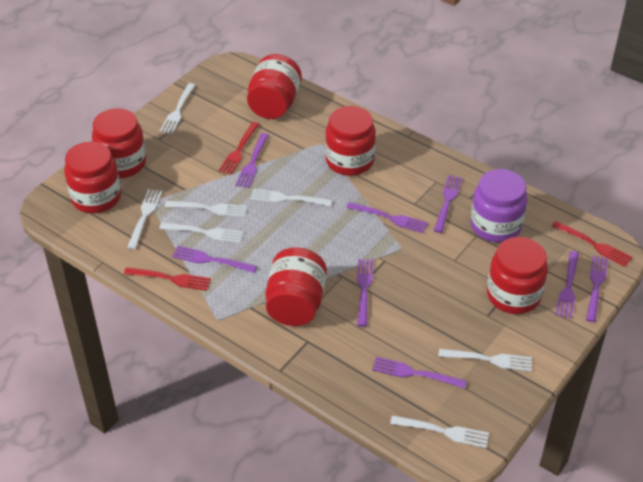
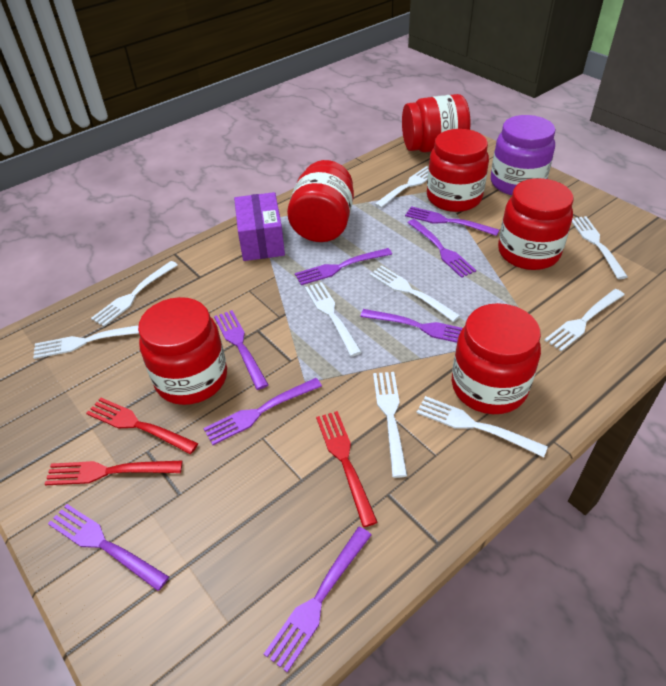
purple box: 0 -> 1
white fork: 7 -> 9

